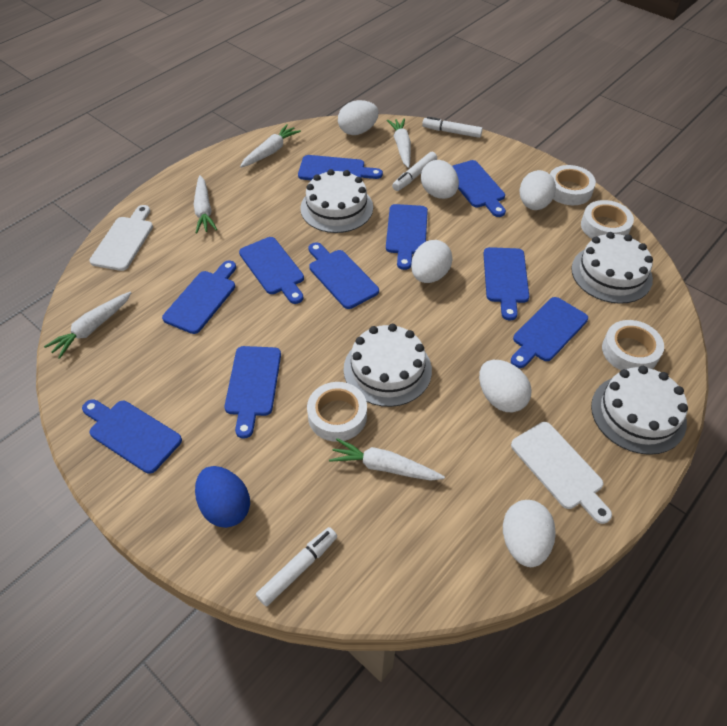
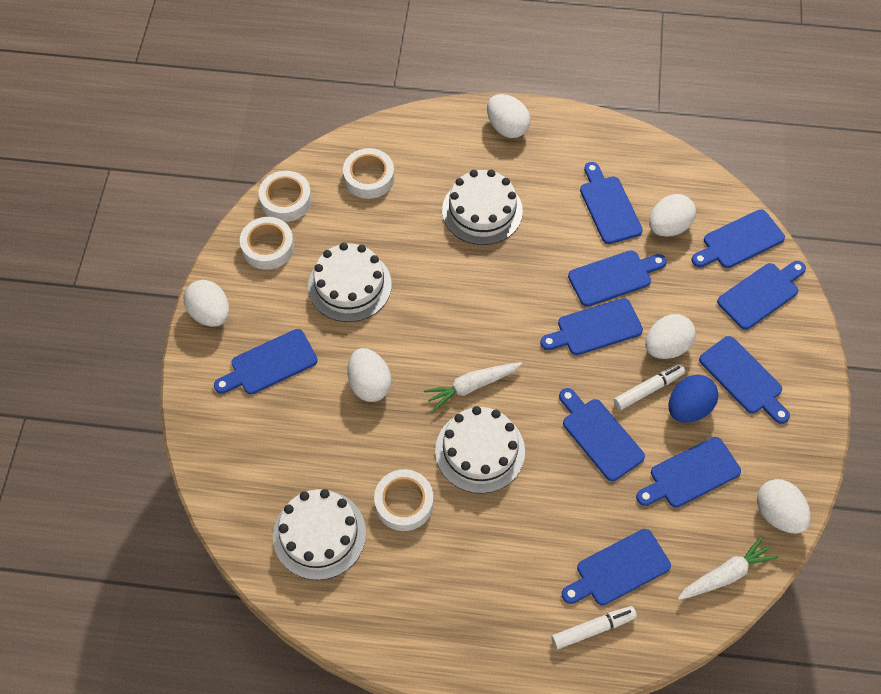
white carrot: 5 -> 2
white cutting board: 2 -> 0
white marker: 3 -> 2

